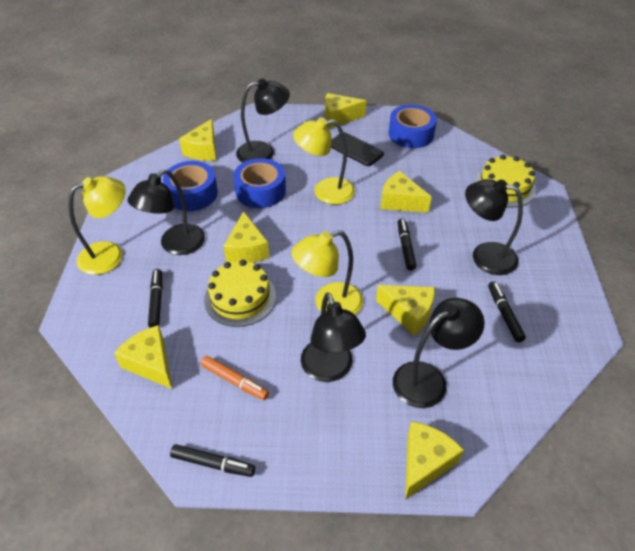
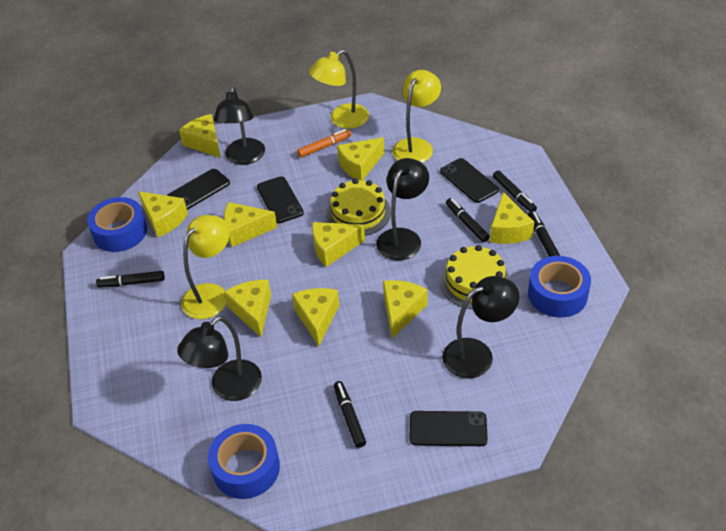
black lamp: 5 -> 4
black marker: 4 -> 5
black phone: 1 -> 4
yellow cheese: 7 -> 9

